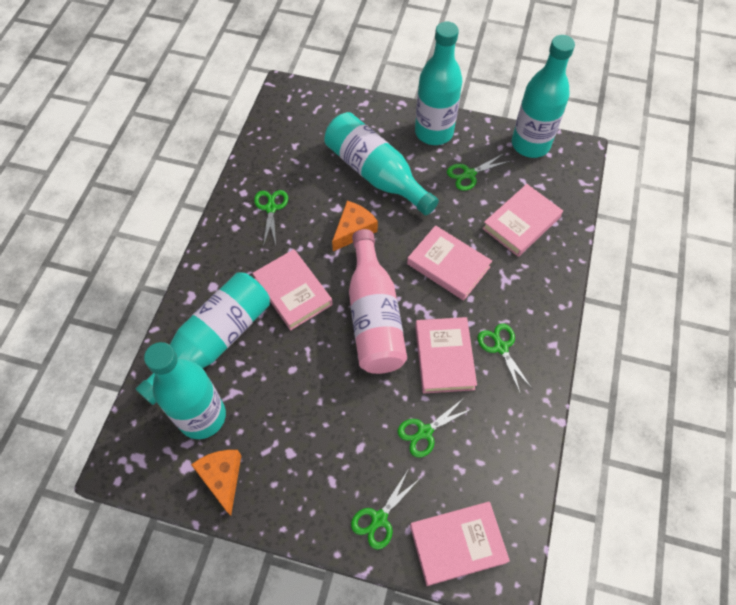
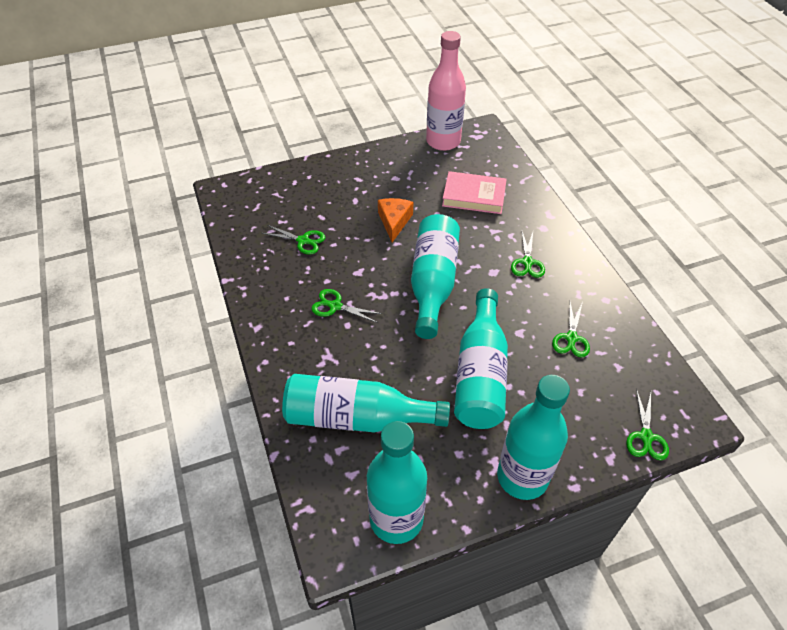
orange cheese: 2 -> 1
pink book: 5 -> 1

